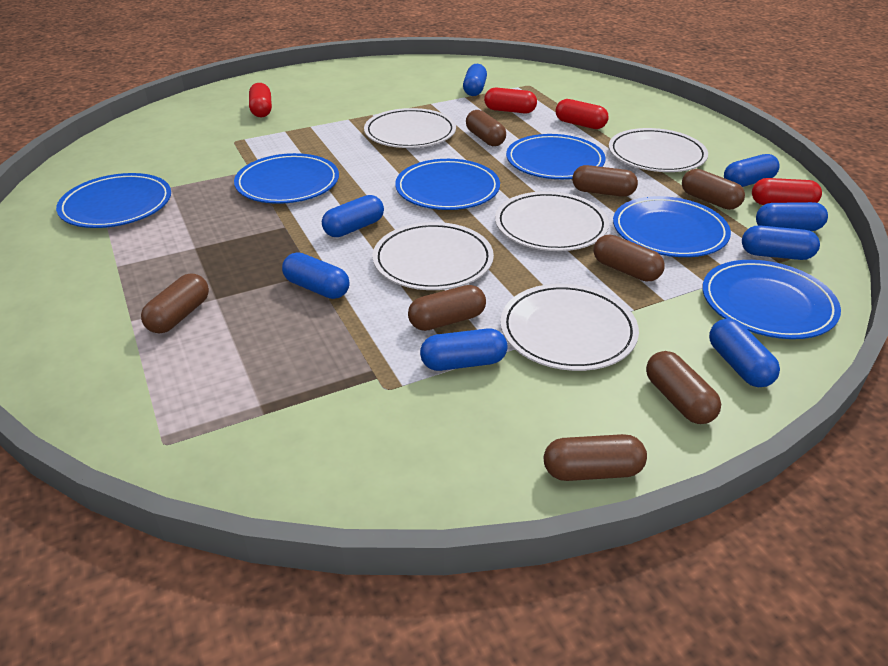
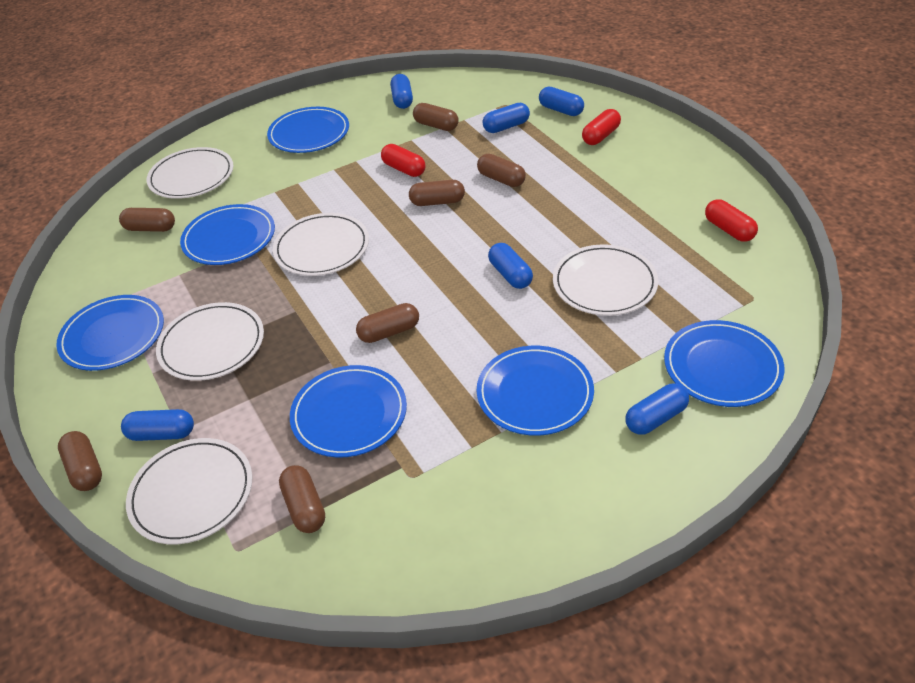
blue capsule: 8 -> 6
brown capsule: 8 -> 7
red capsule: 4 -> 3

